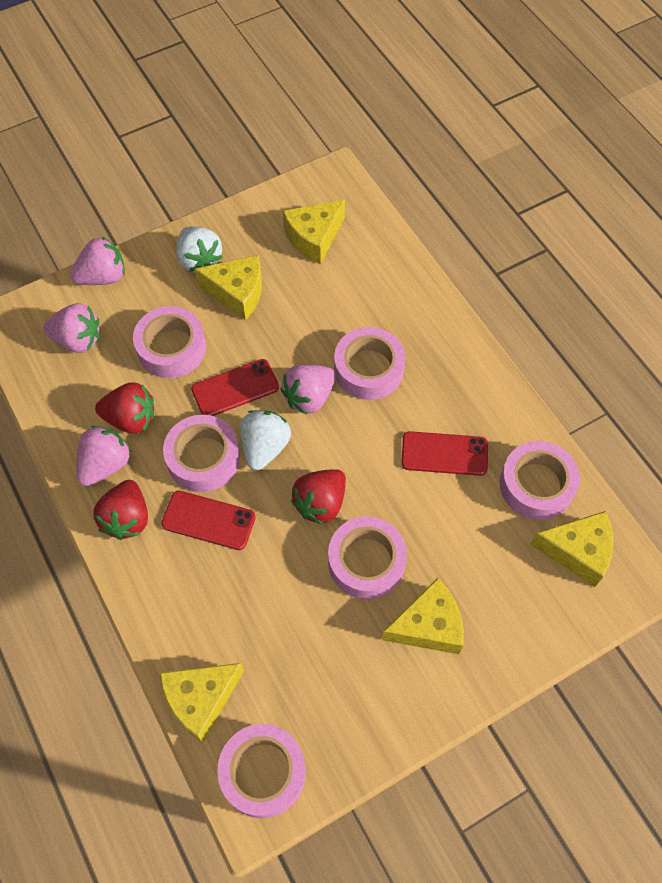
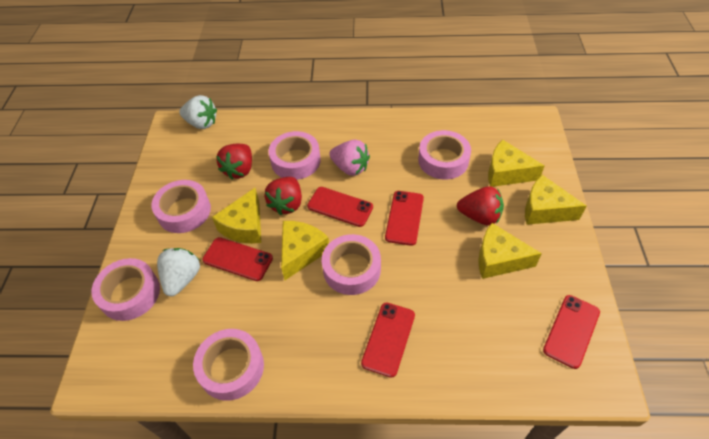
pink strawberry: 4 -> 1
red phone: 3 -> 5

